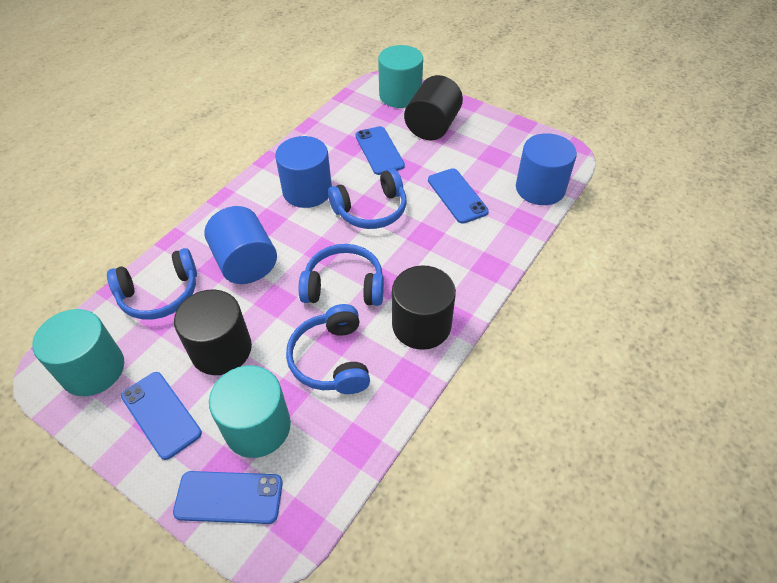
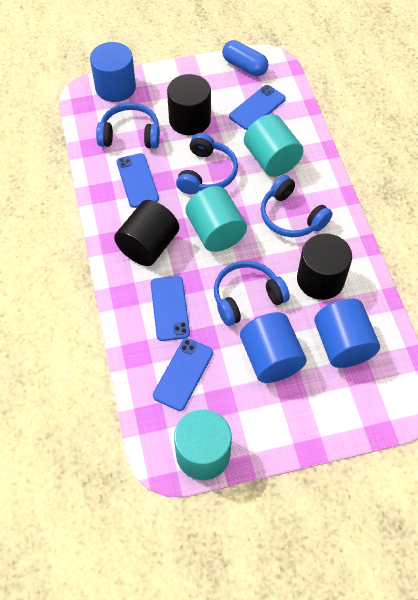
blue capsule: 0 -> 1

